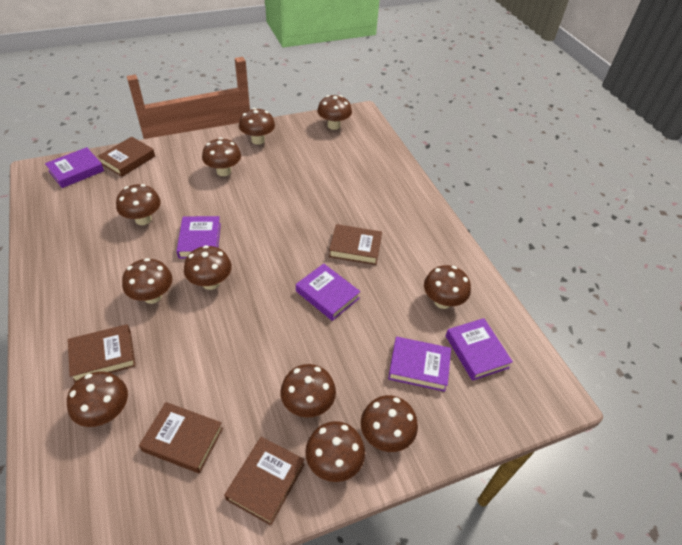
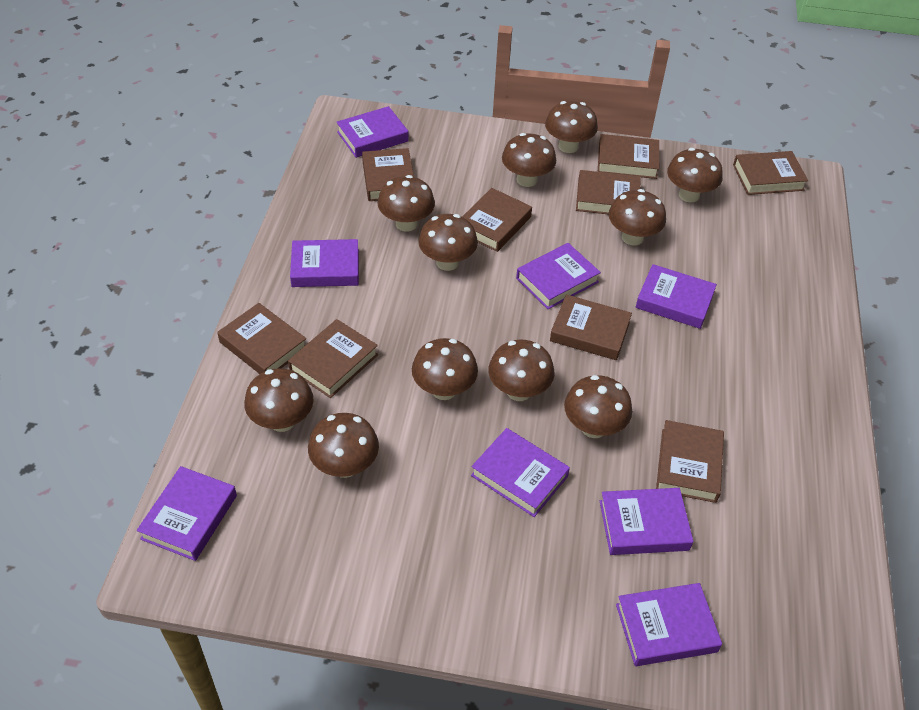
brown book: 5 -> 9
purple book: 5 -> 8

